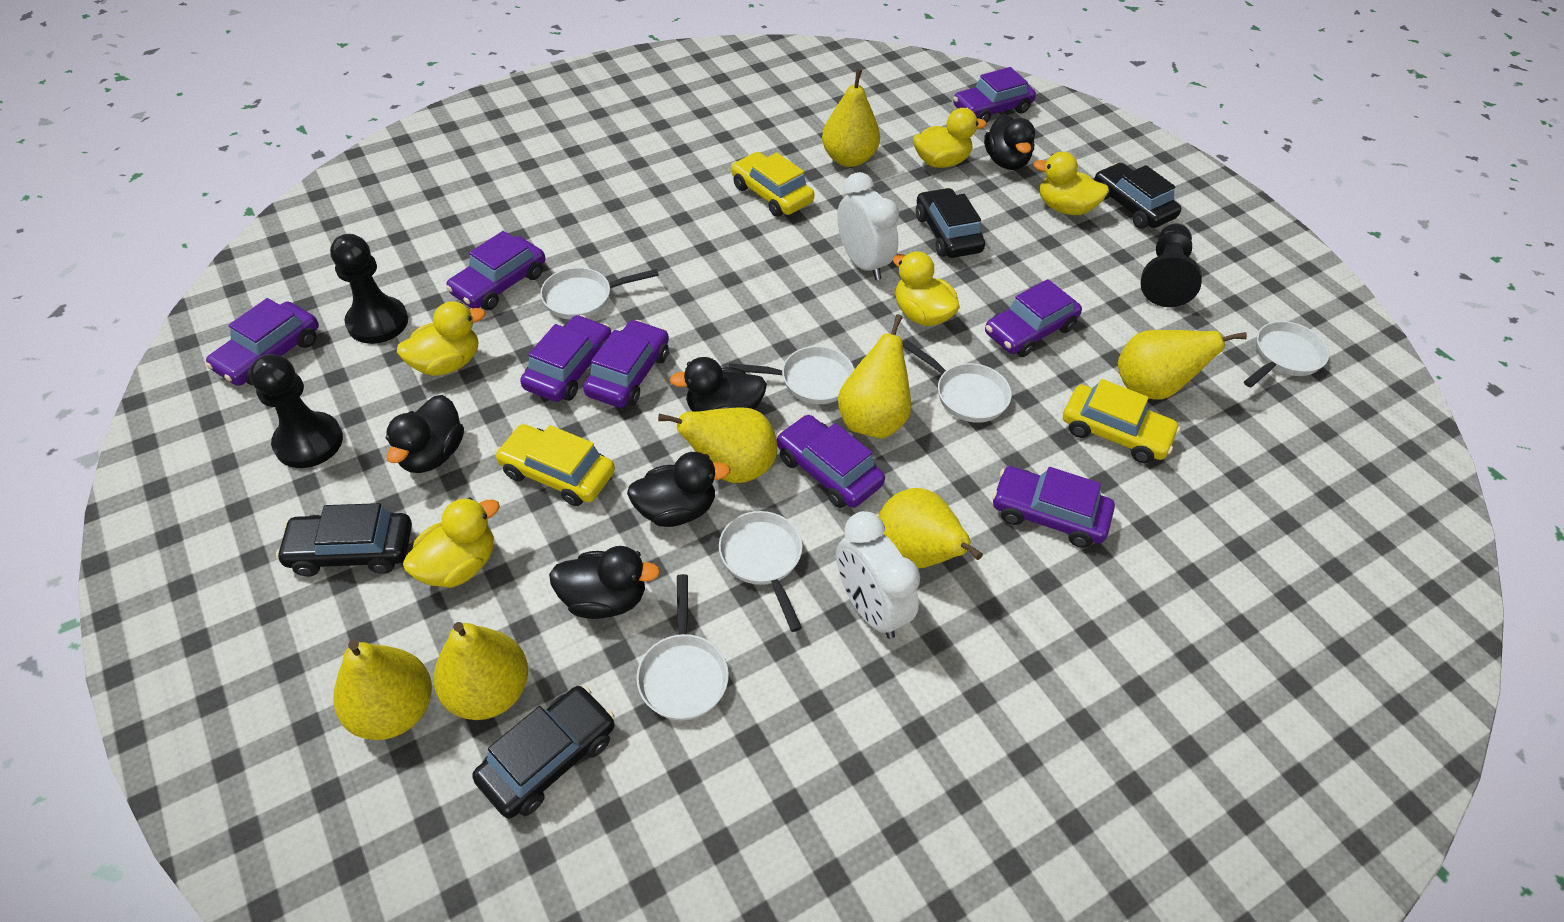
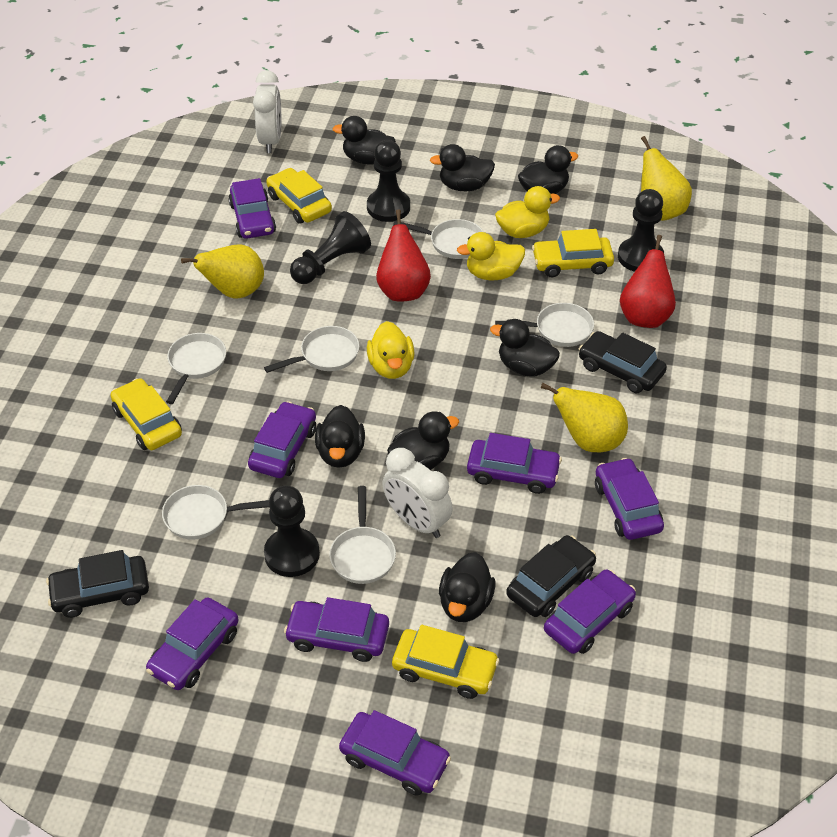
black car: 4 -> 3
black duck: 5 -> 7
black pawn: 3 -> 4
red pear: 0 -> 2
yellow car: 3 -> 4
yellow duck: 5 -> 3
yellow pear: 7 -> 3

